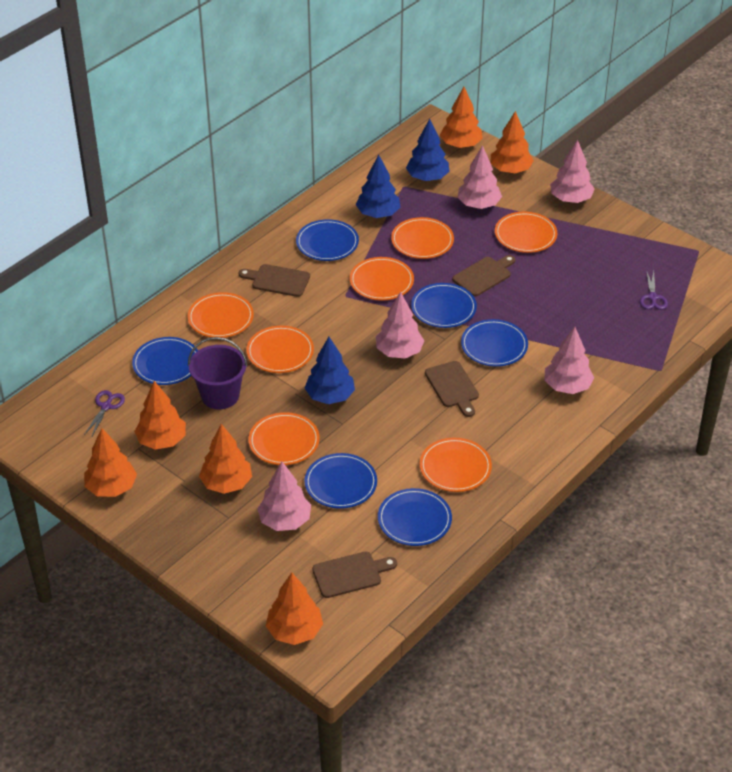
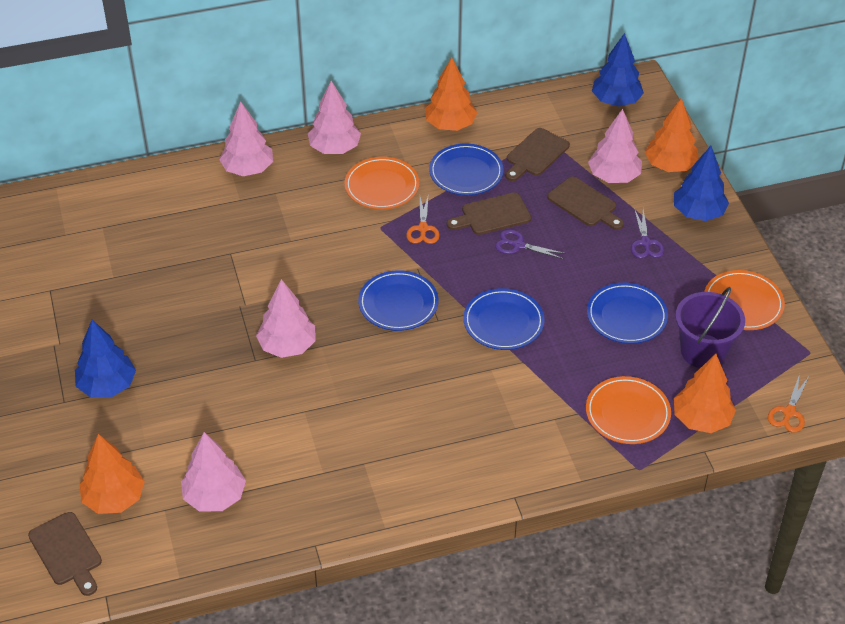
blue plate: 6 -> 4
orange plate: 7 -> 3
orange scissors: 0 -> 2
orange tree: 6 -> 4

